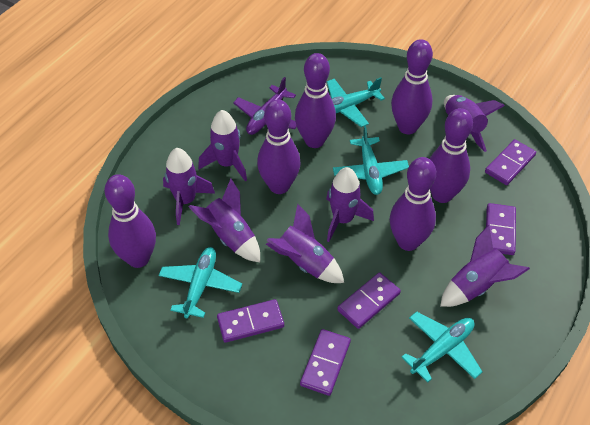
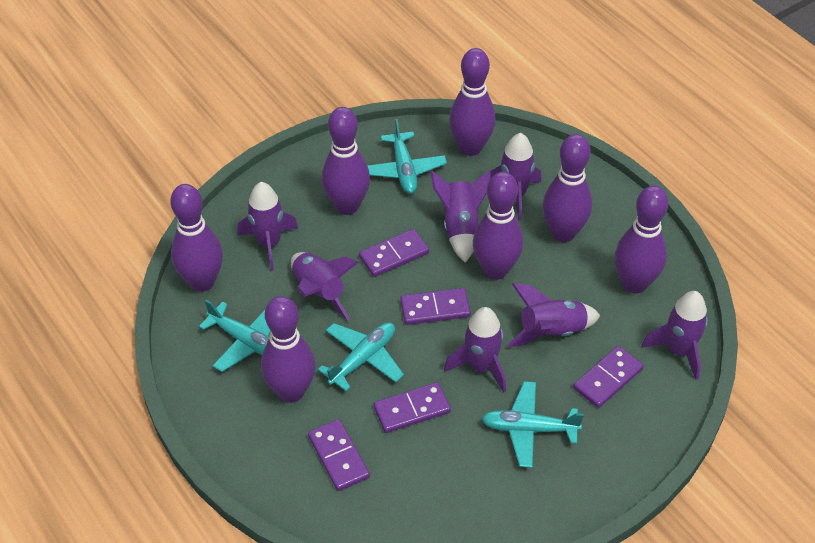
purple bowling pin: 6 -> 7
purple plane: 1 -> 0

